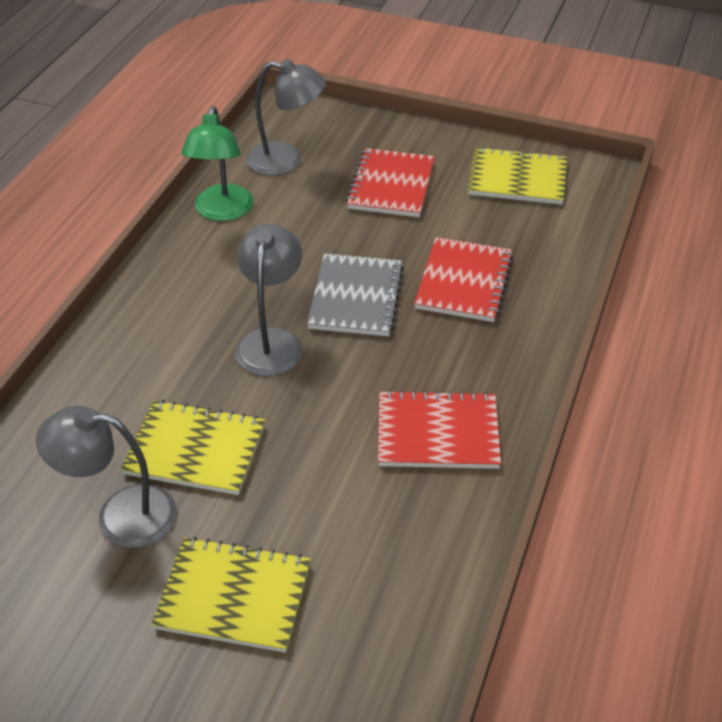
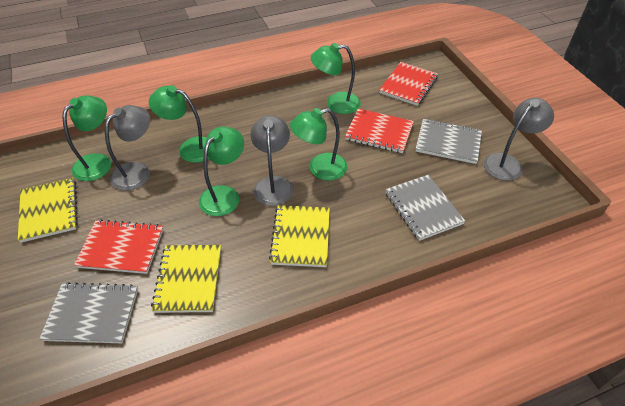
green lamp: 1 -> 5
grey notebook: 1 -> 3

